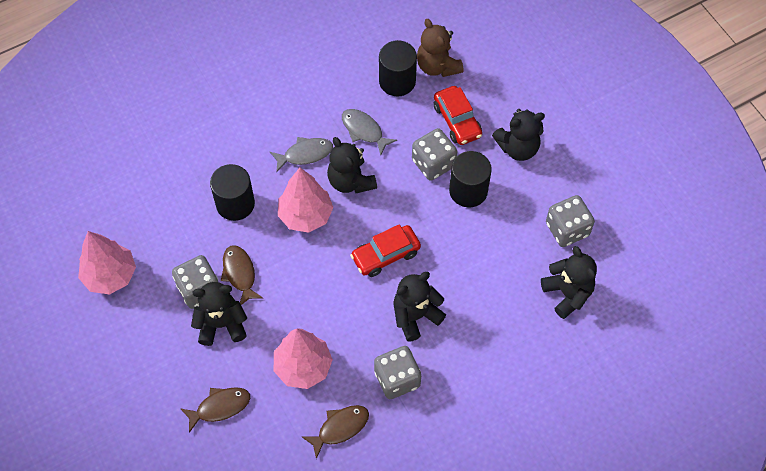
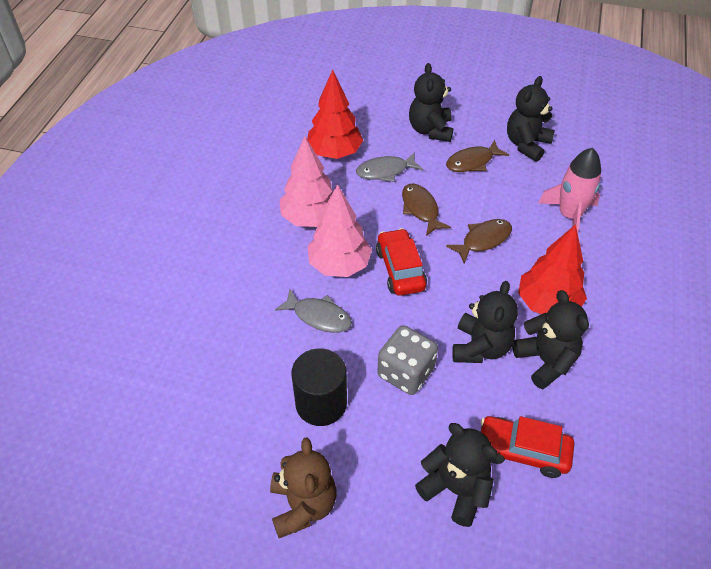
black cylinder: 3 -> 1
grey dice: 4 -> 1
pink rocket: 0 -> 1
pink tree: 3 -> 2
red tree: 0 -> 2

